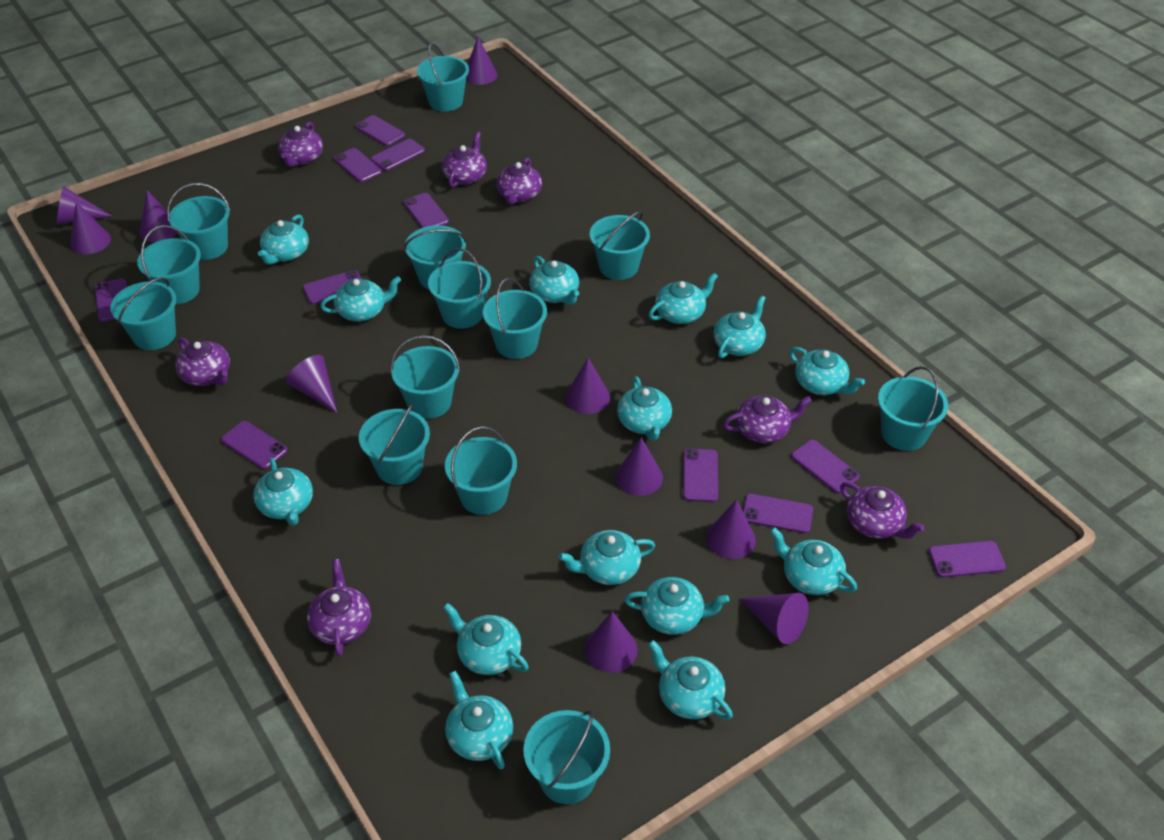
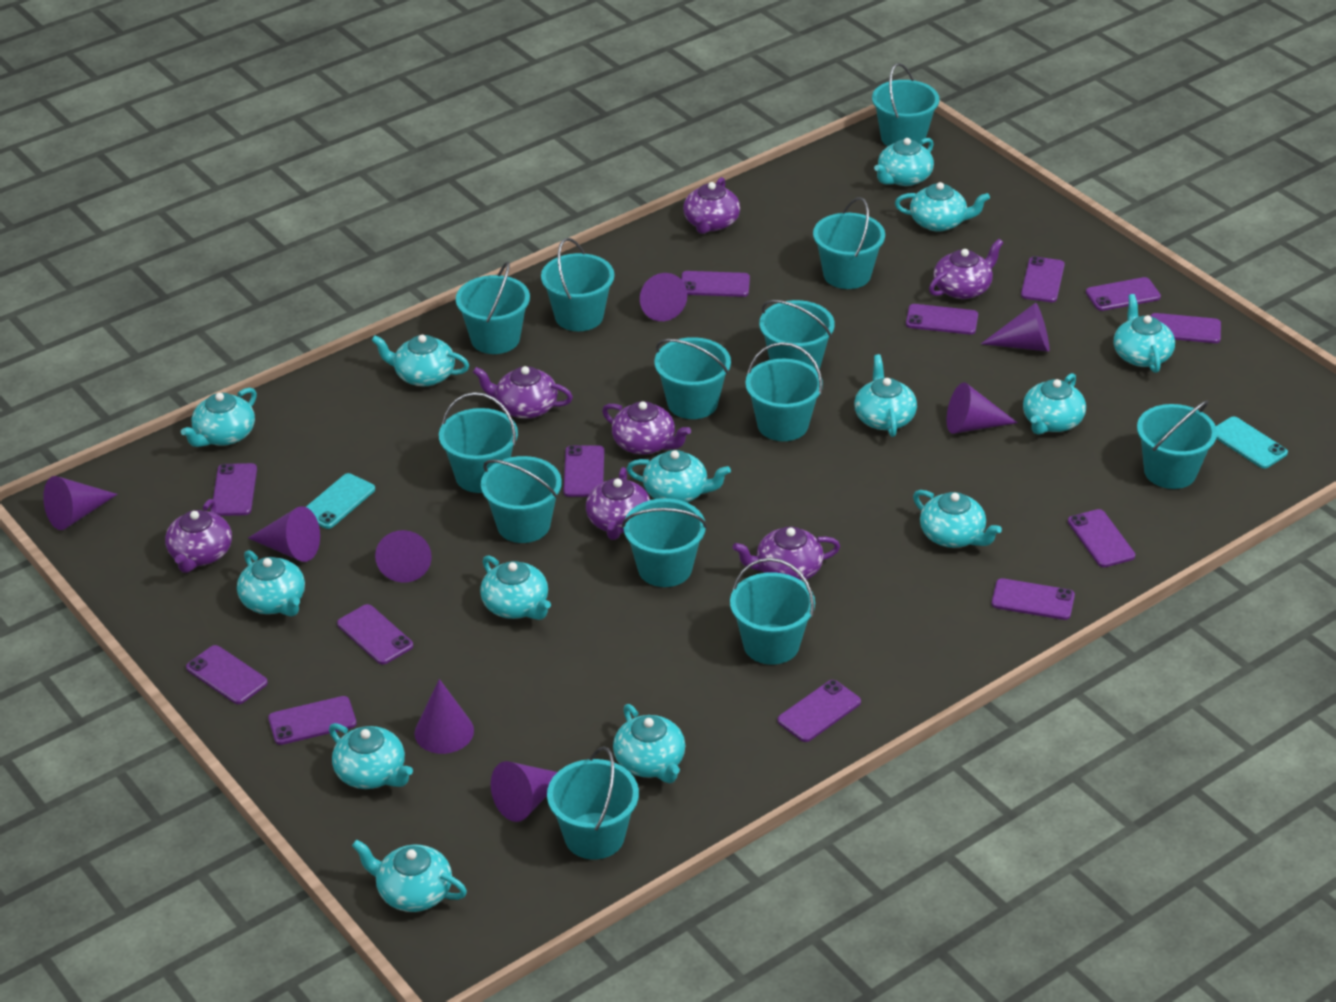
purple cone: 10 -> 8
purple phone: 11 -> 13
turquoise phone: 0 -> 2

